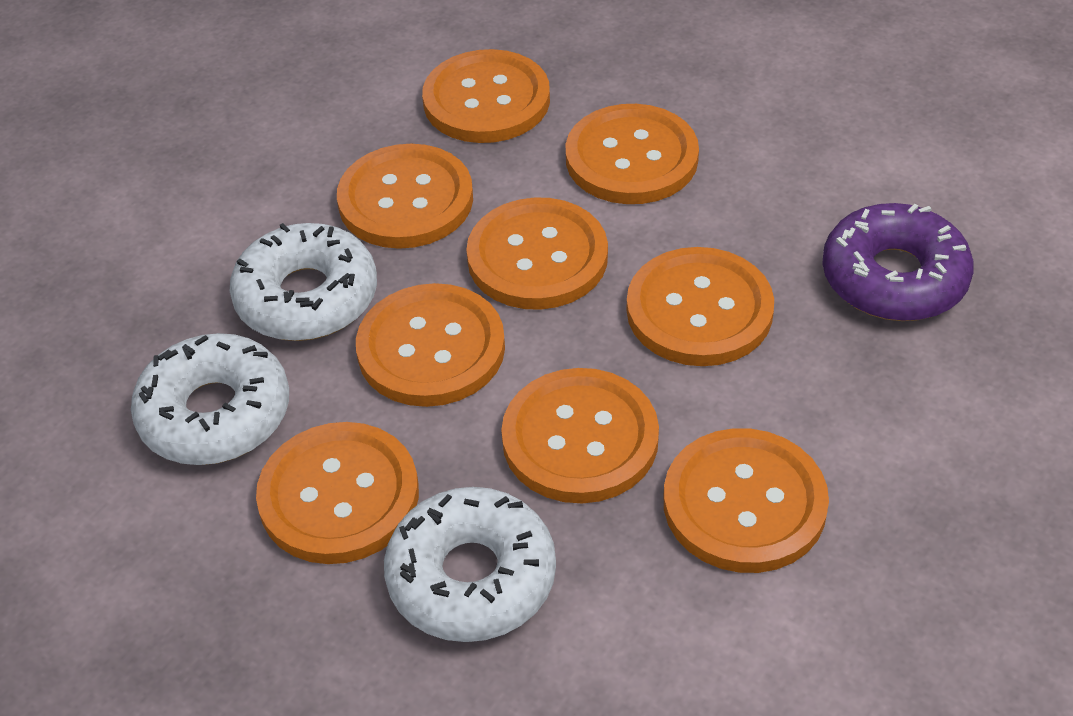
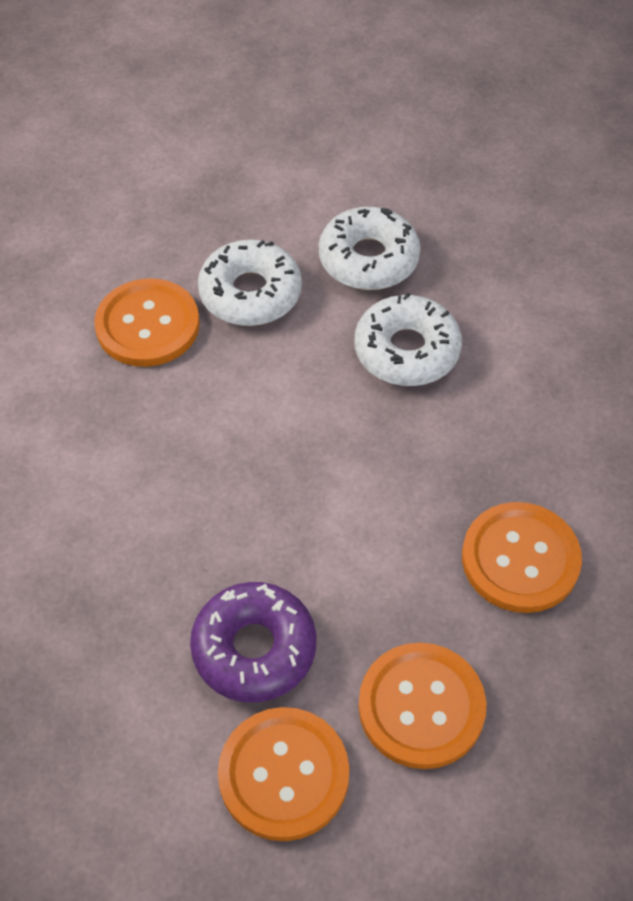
orange button: 9 -> 4

